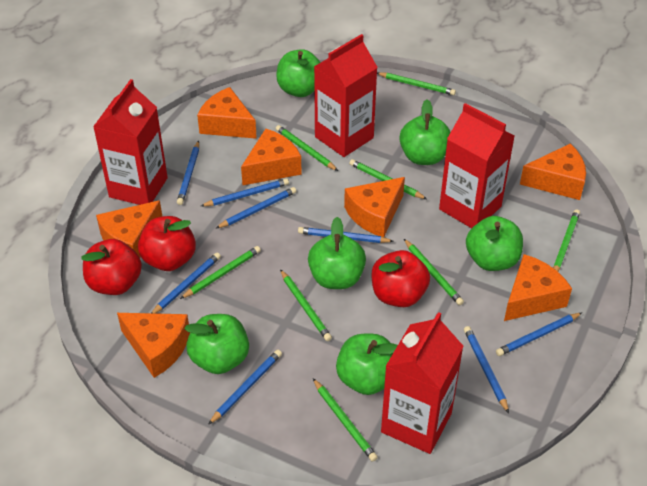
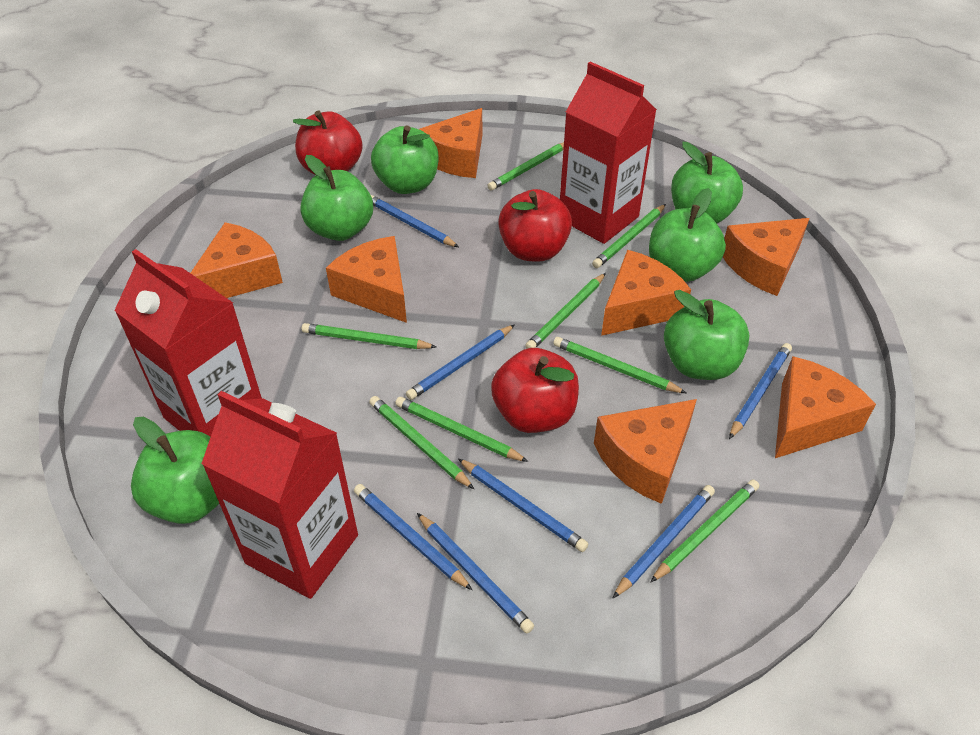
blue pencil: 8 -> 7
red carton: 4 -> 3

